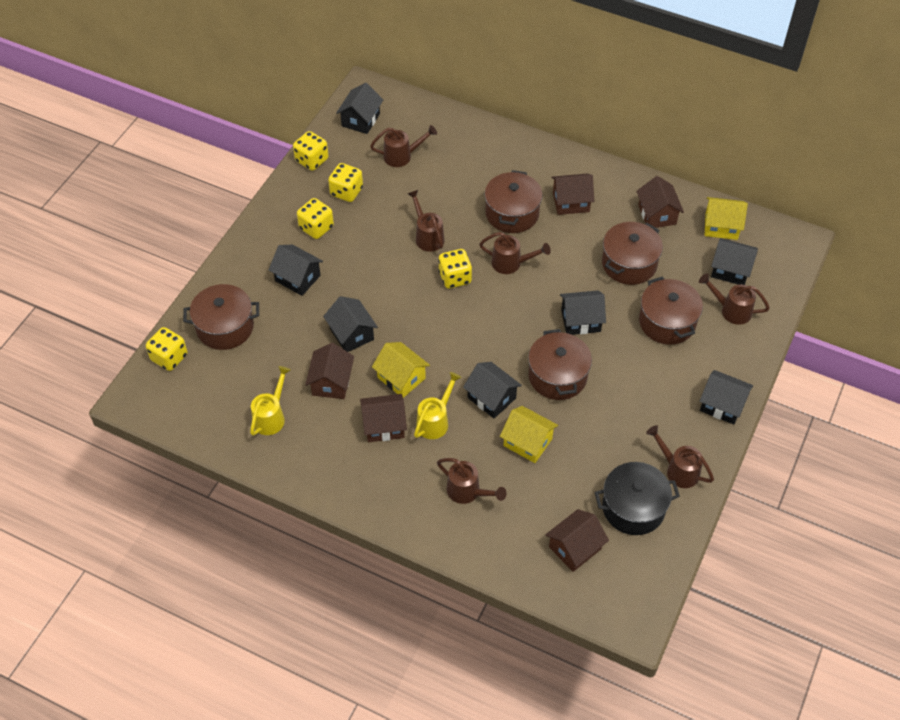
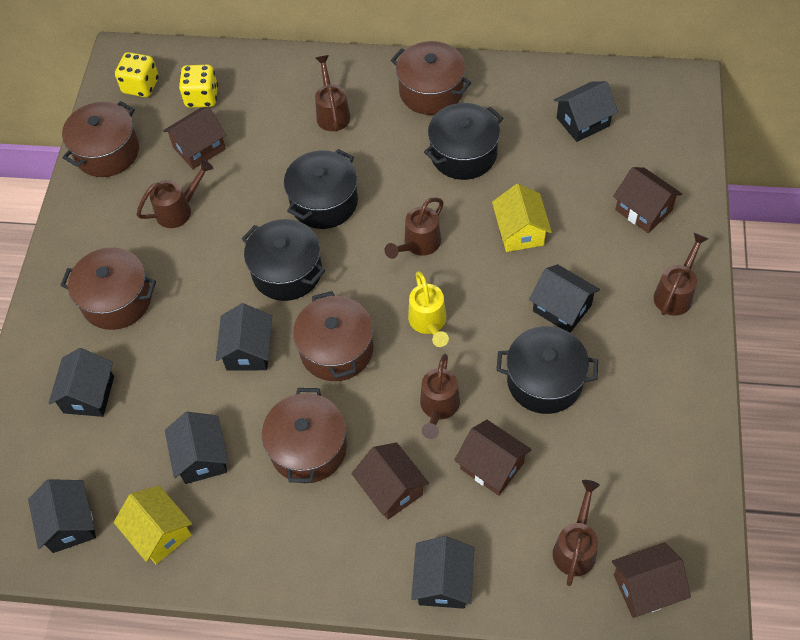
black pot: 1 -> 4
yellow dice: 5 -> 2
yellow house: 3 -> 2
yellow watering can: 2 -> 1

